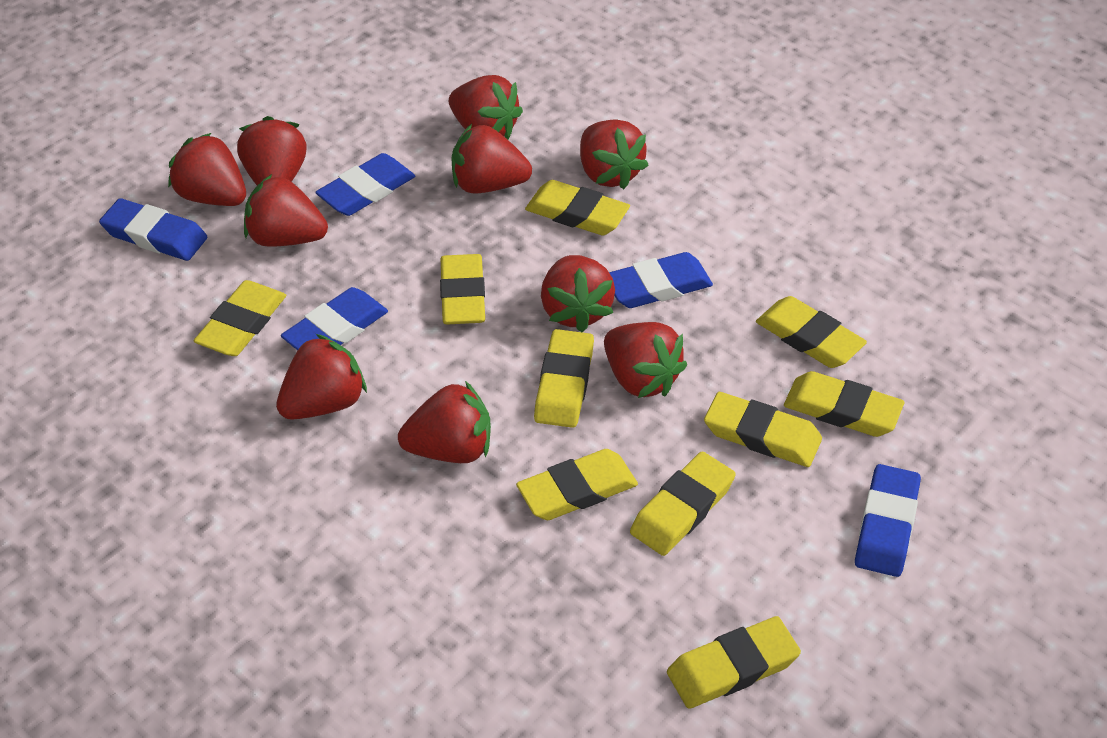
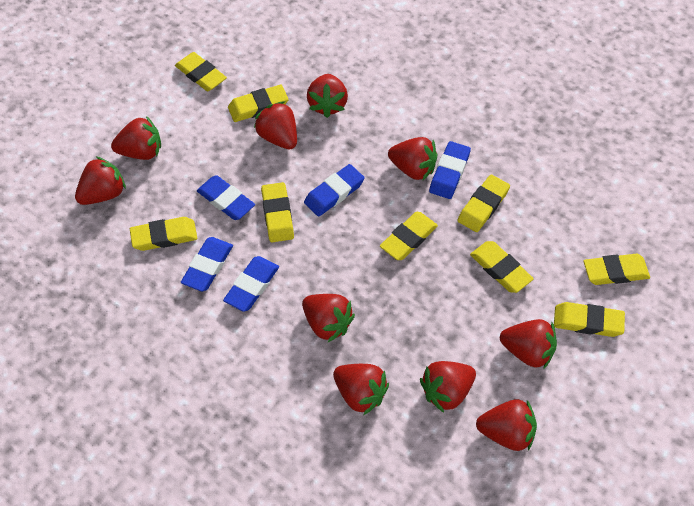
yellow eraser: 10 -> 9

